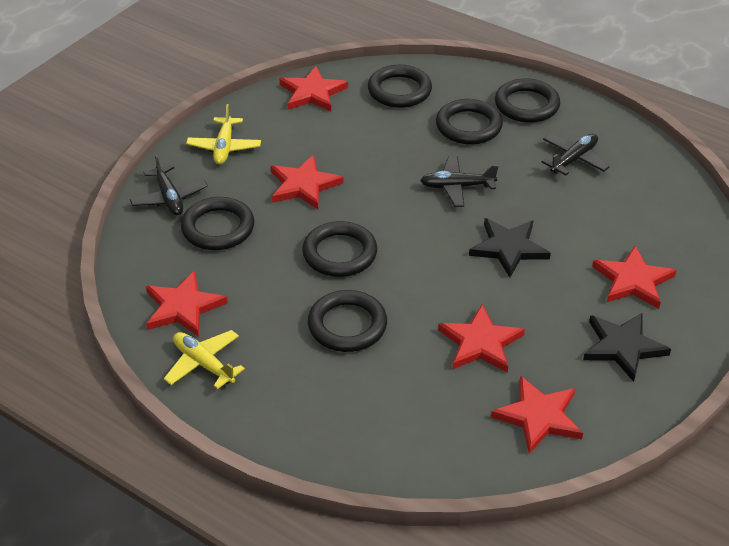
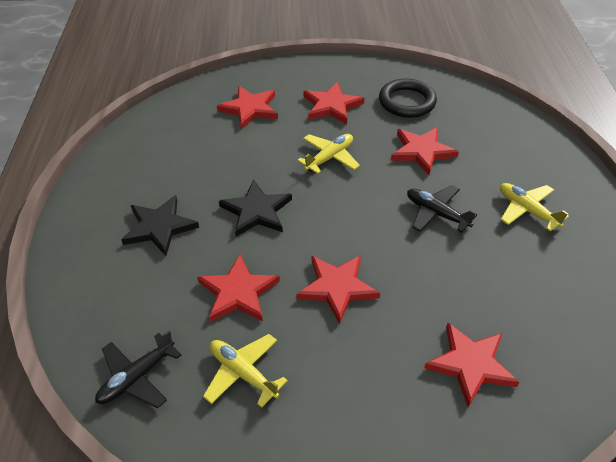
black plane: 3 -> 2
black ring: 6 -> 1
yellow plane: 2 -> 3

